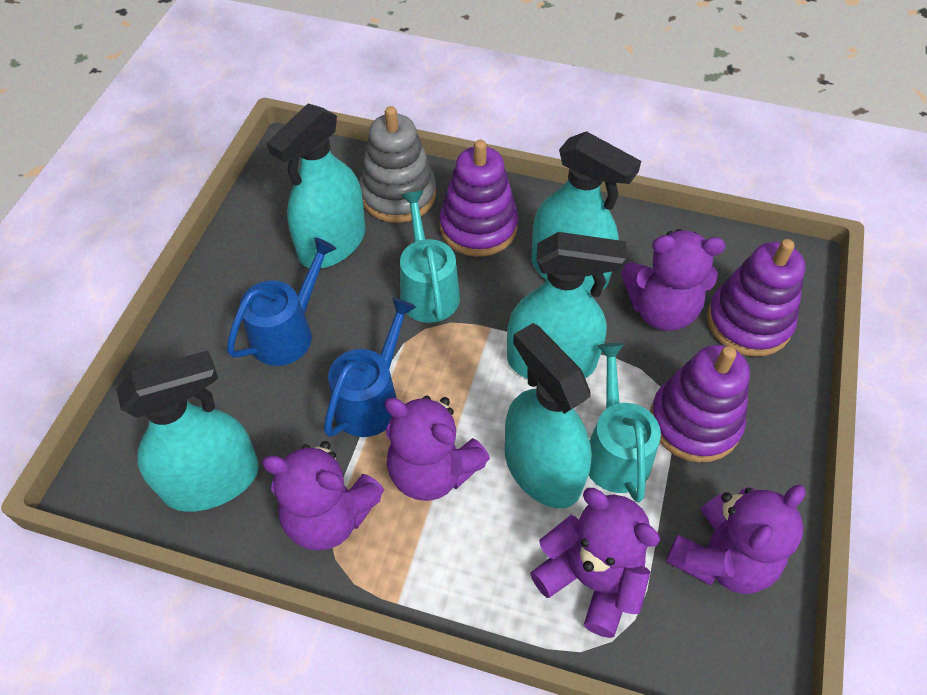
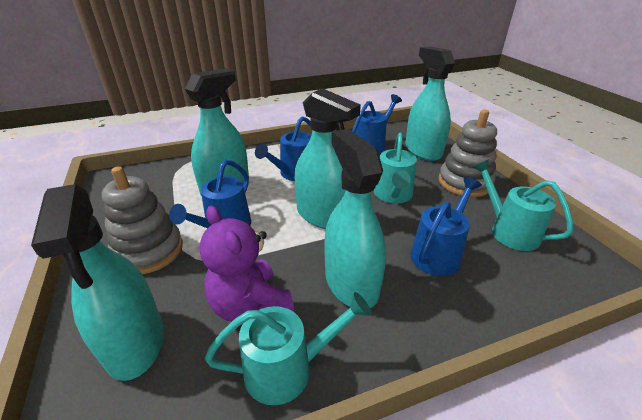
blue watering can: 2 -> 4
grey stacking toy: 1 -> 2
purple stacking toy: 3 -> 0
purple teddy bear: 5 -> 1
turquoise watering can: 2 -> 3

